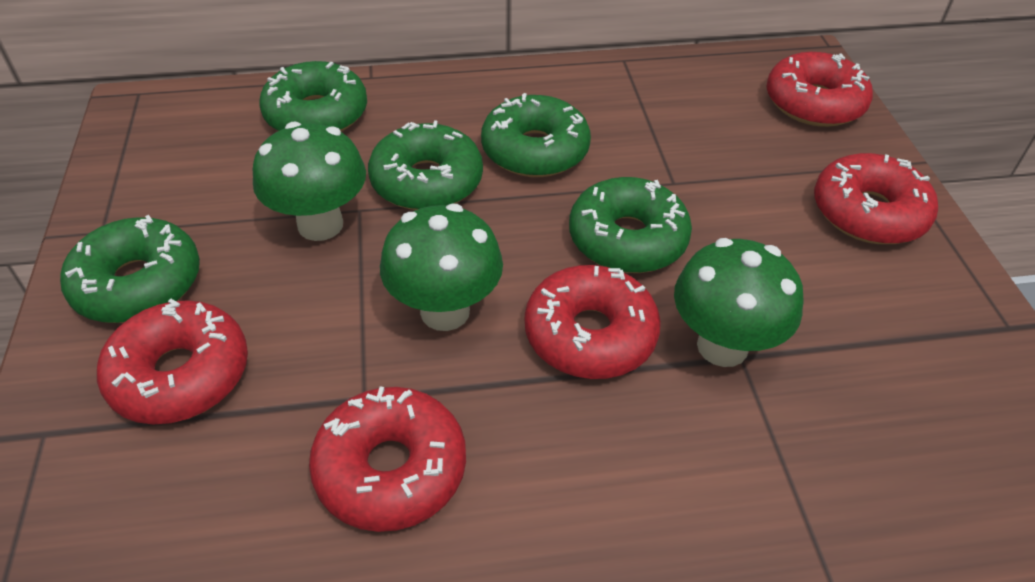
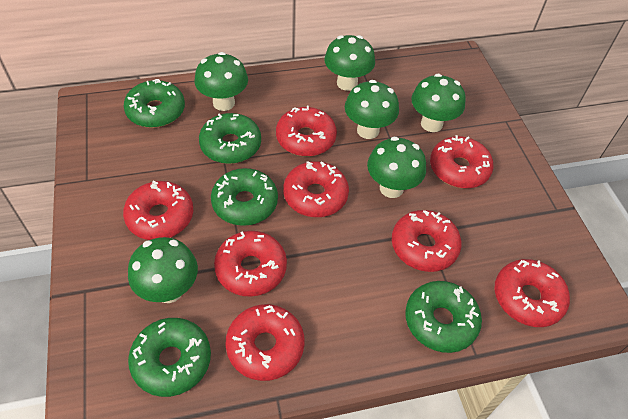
green mushroom: 3 -> 6
red donut: 5 -> 8

